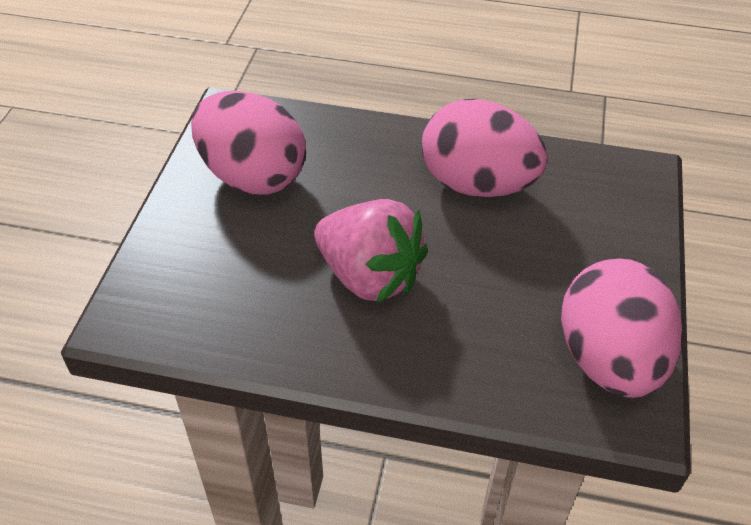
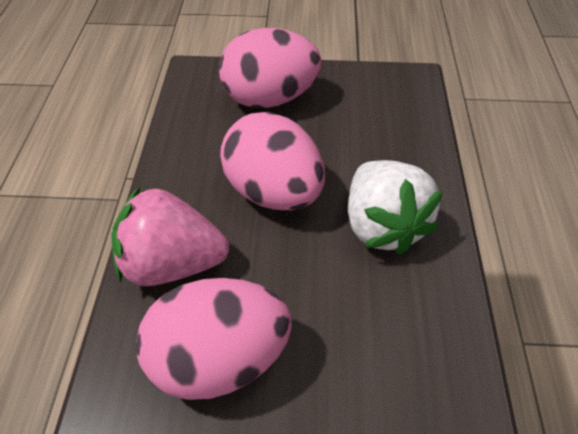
white strawberry: 0 -> 1

